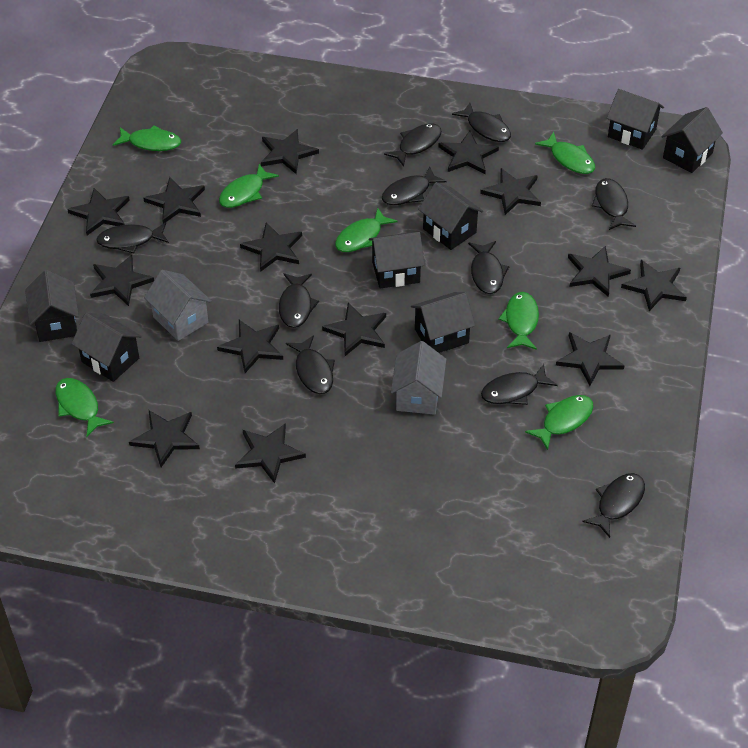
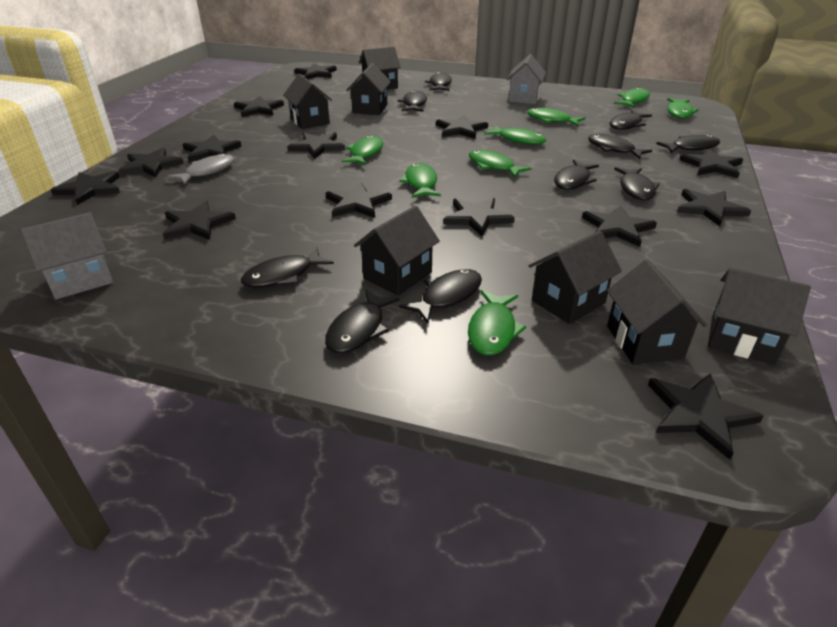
green fish: 7 -> 8
grey fish: 0 -> 1

